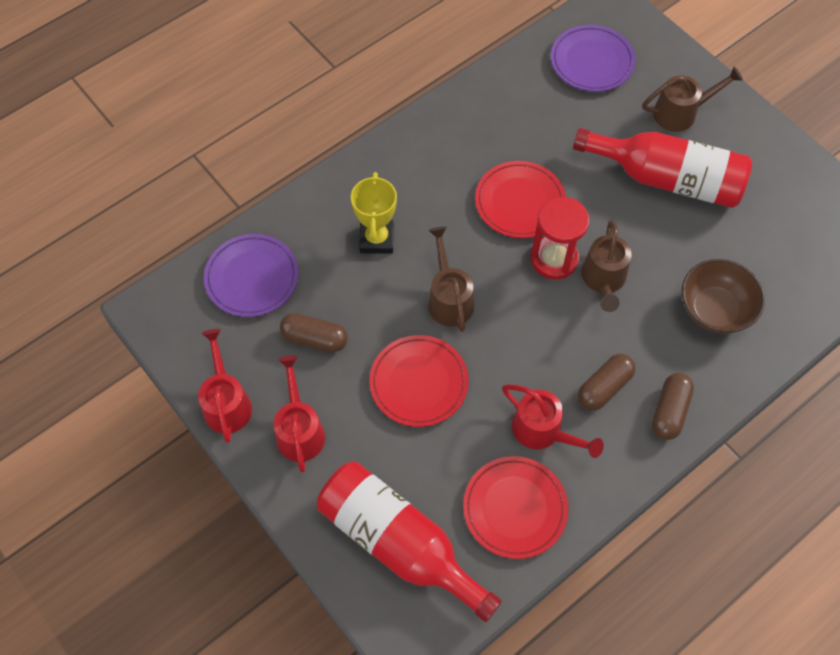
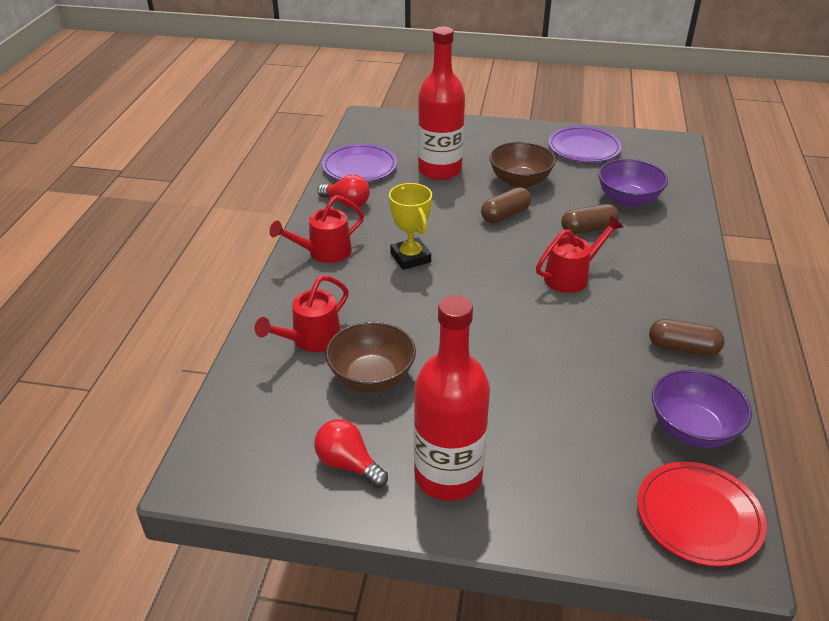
brown bowl: 1 -> 2
brown watering can: 3 -> 0
purple bowl: 0 -> 2
red hourglass: 1 -> 0
red light bulb: 0 -> 2
red plate: 3 -> 1

